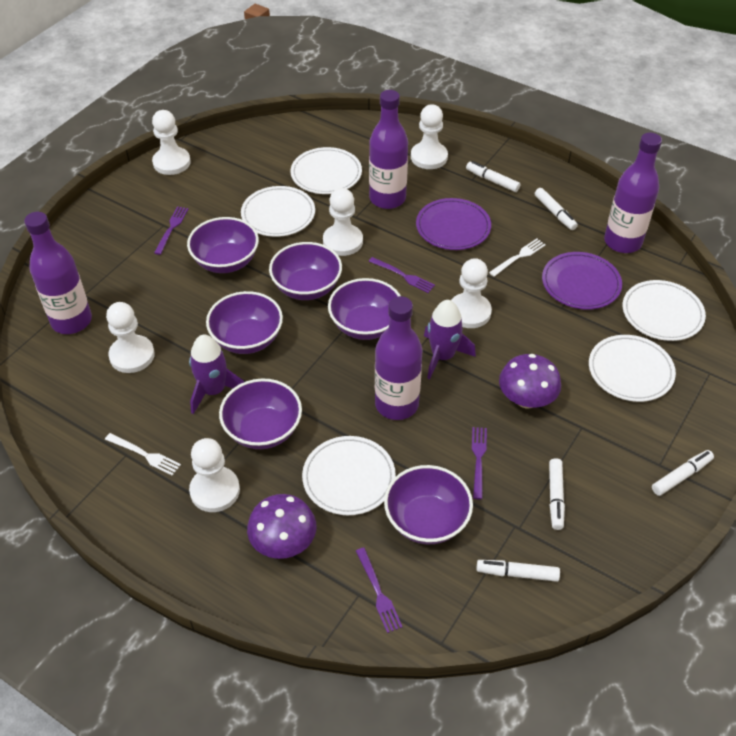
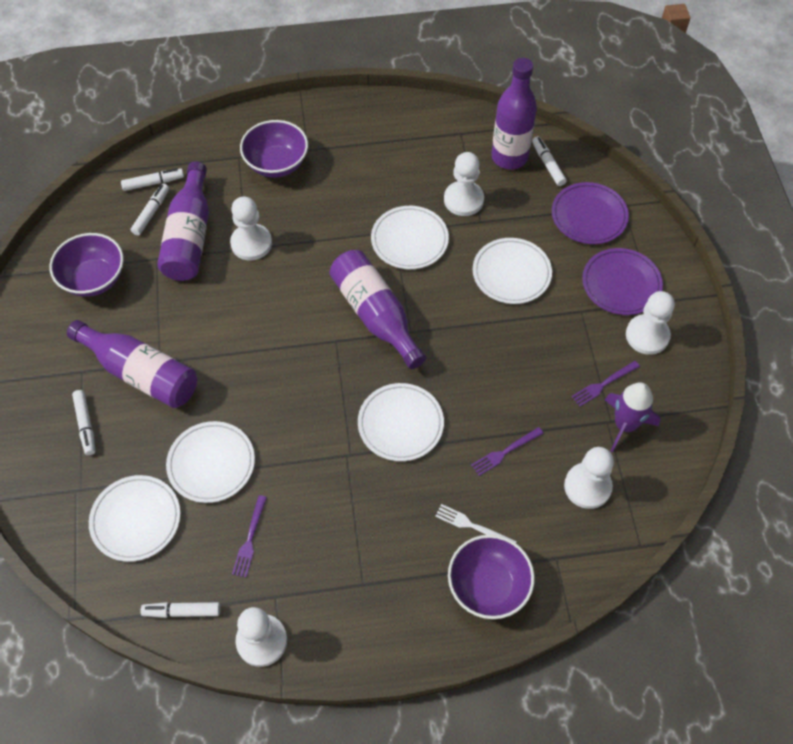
purple bowl: 6 -> 3
purple fork: 4 -> 3
purple mushroom: 2 -> 0
purple rocket: 2 -> 1
white fork: 2 -> 1
white pawn: 6 -> 5

